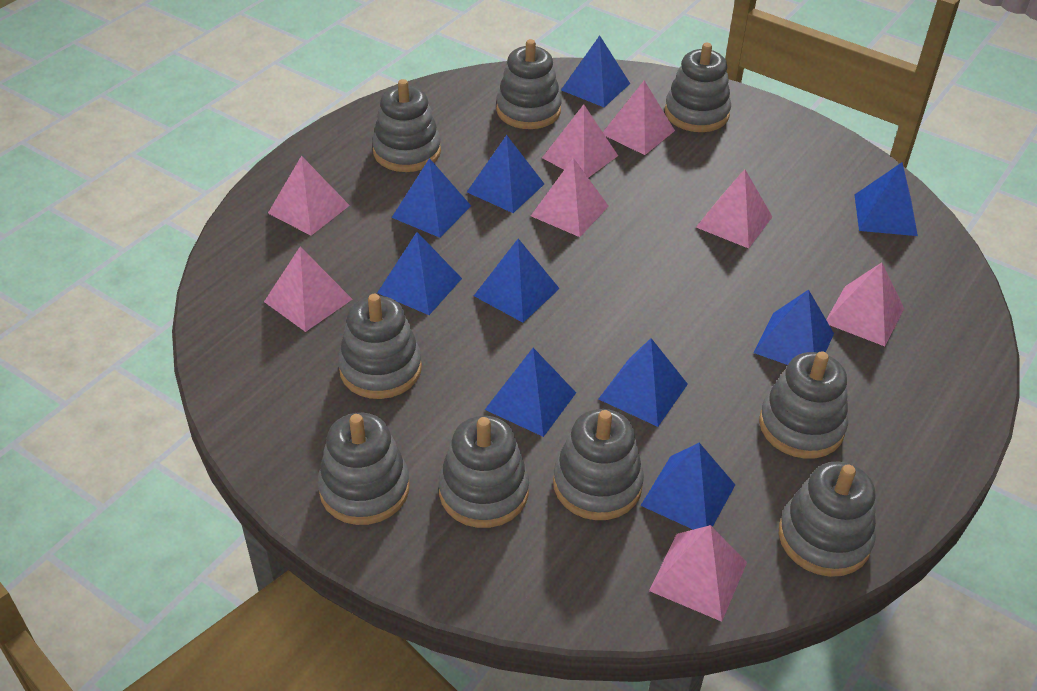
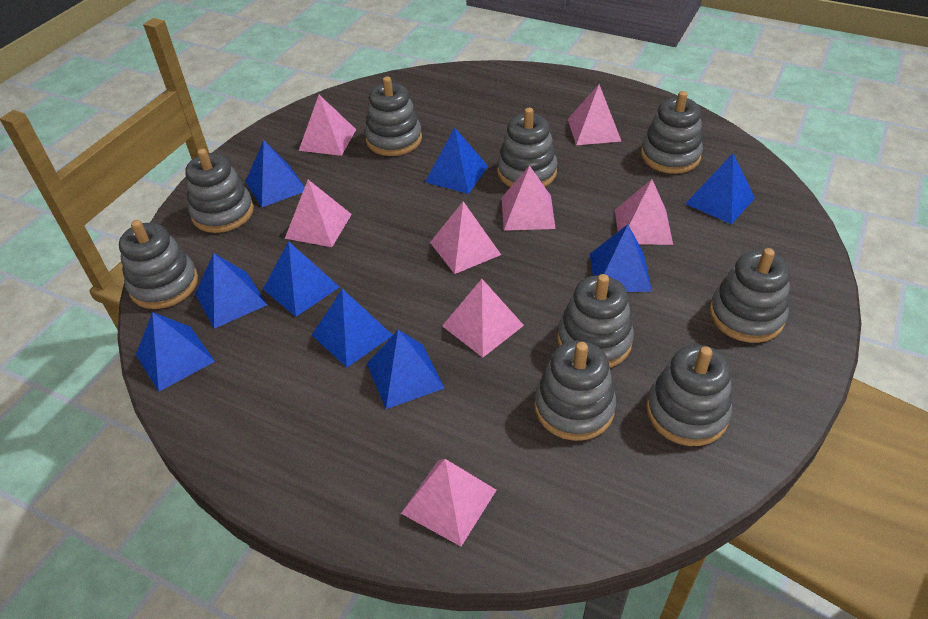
blue pyramid: 10 -> 9

